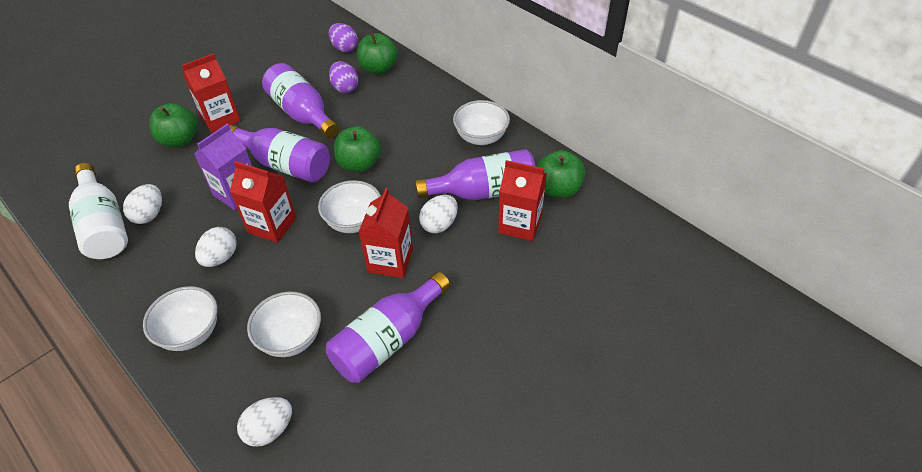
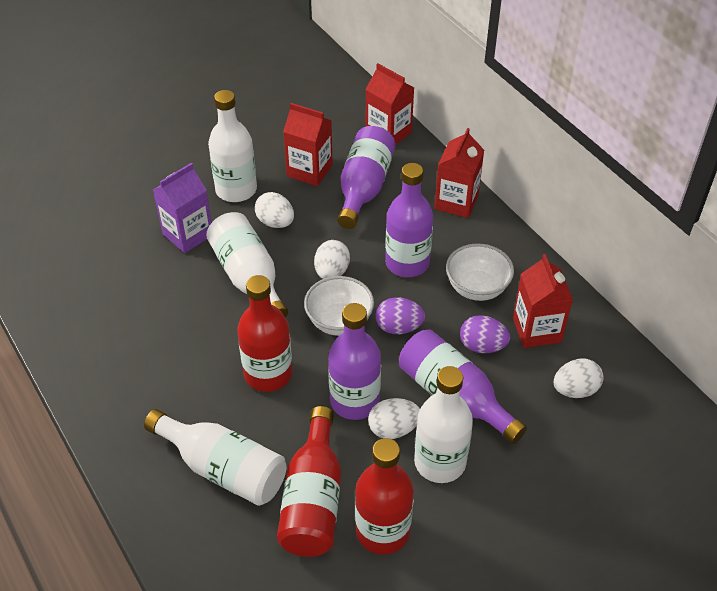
green apple: 4 -> 0
red bottle: 0 -> 3
white bottle: 1 -> 4
white bowl: 4 -> 2

